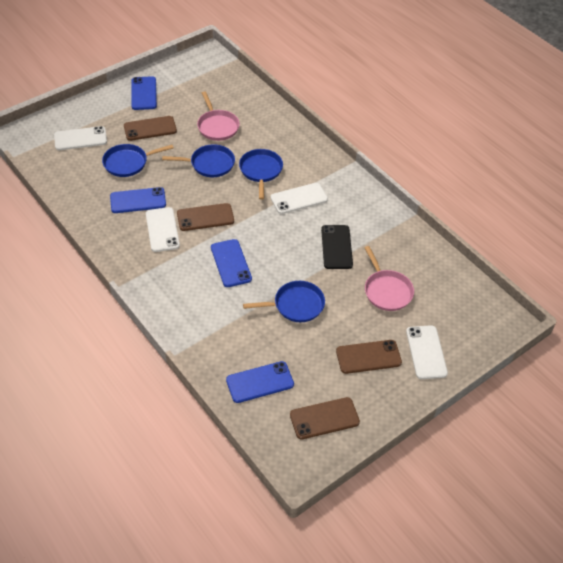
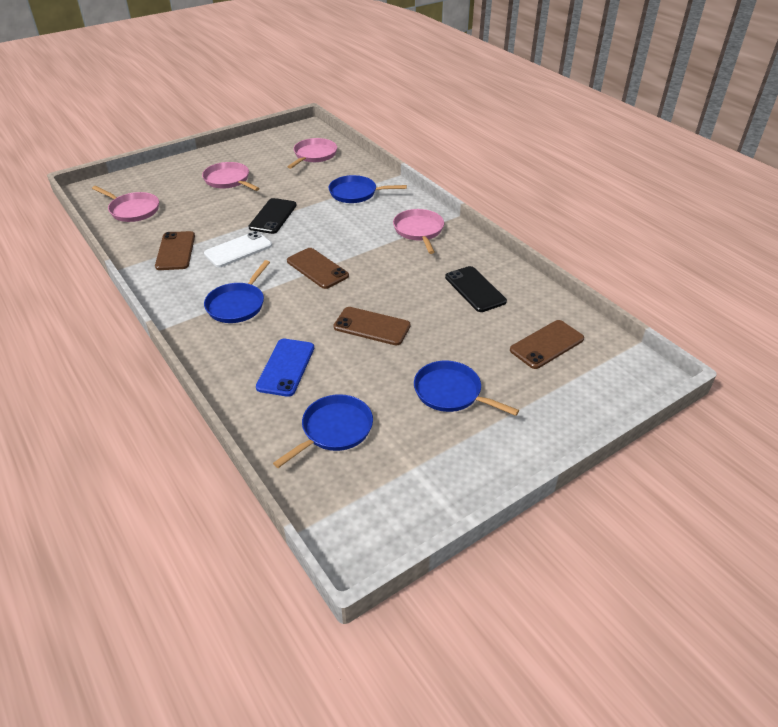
black phone: 1 -> 2
blue phone: 4 -> 1
pink pan: 2 -> 4
white phone: 4 -> 1

